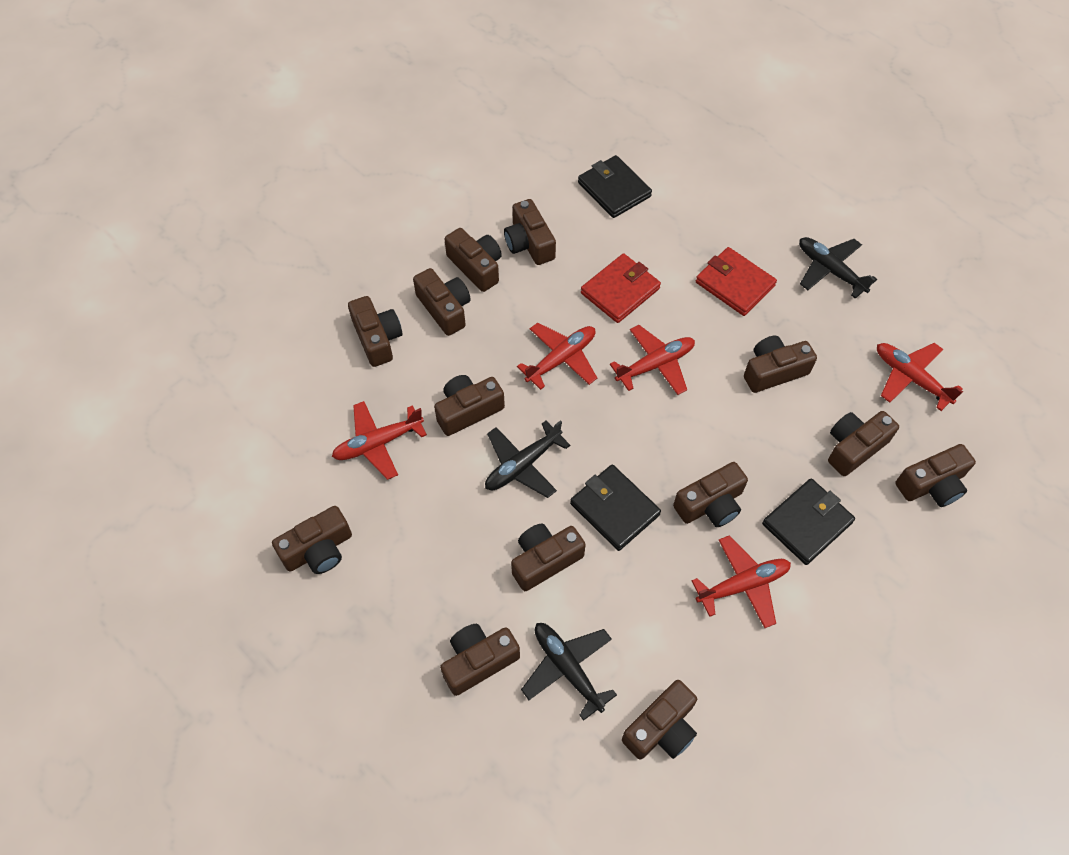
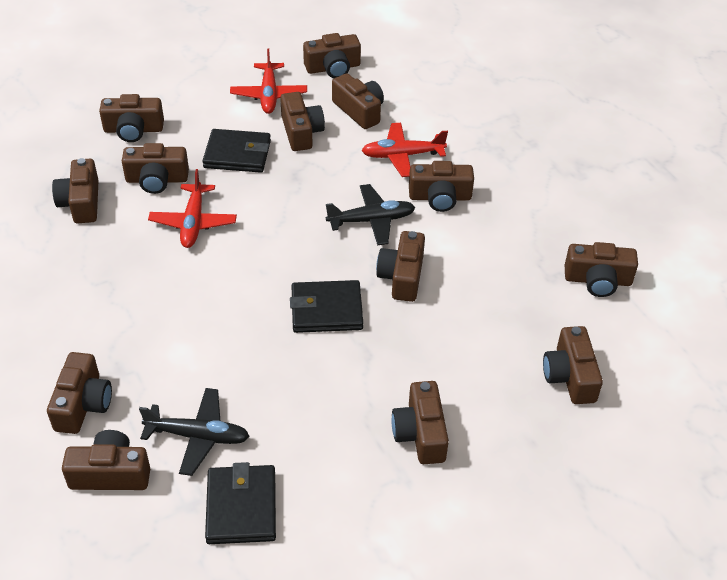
black plane: 3 -> 2
red plane: 5 -> 3
red wallet: 2 -> 0

